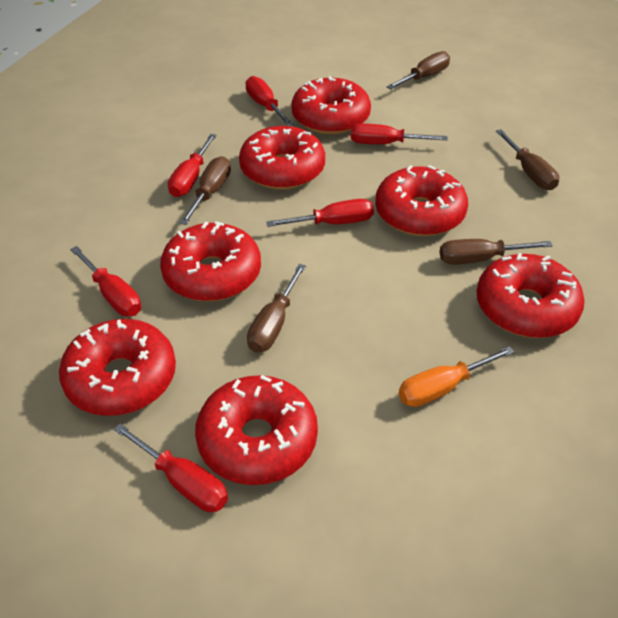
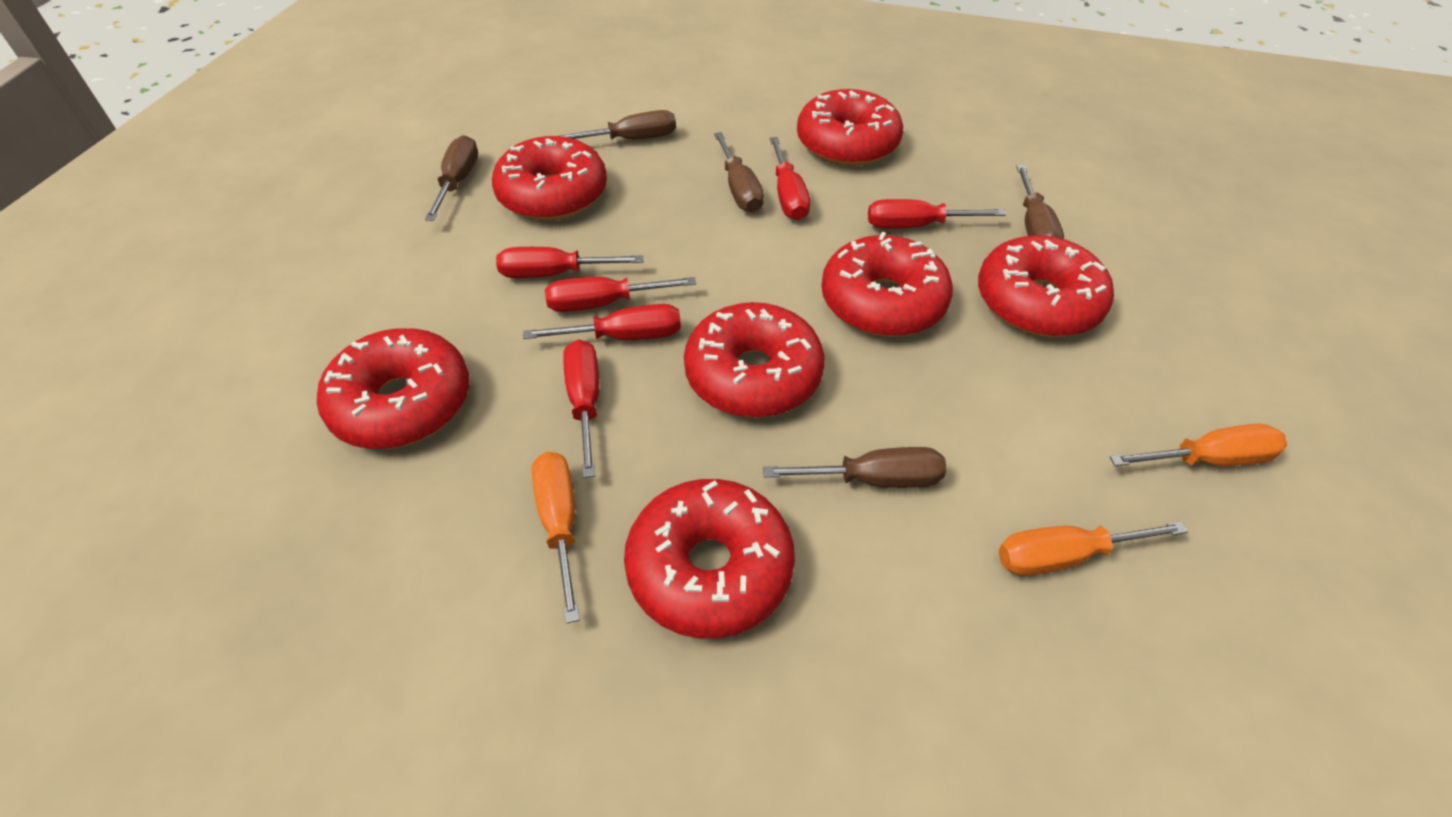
orange screwdriver: 1 -> 3

